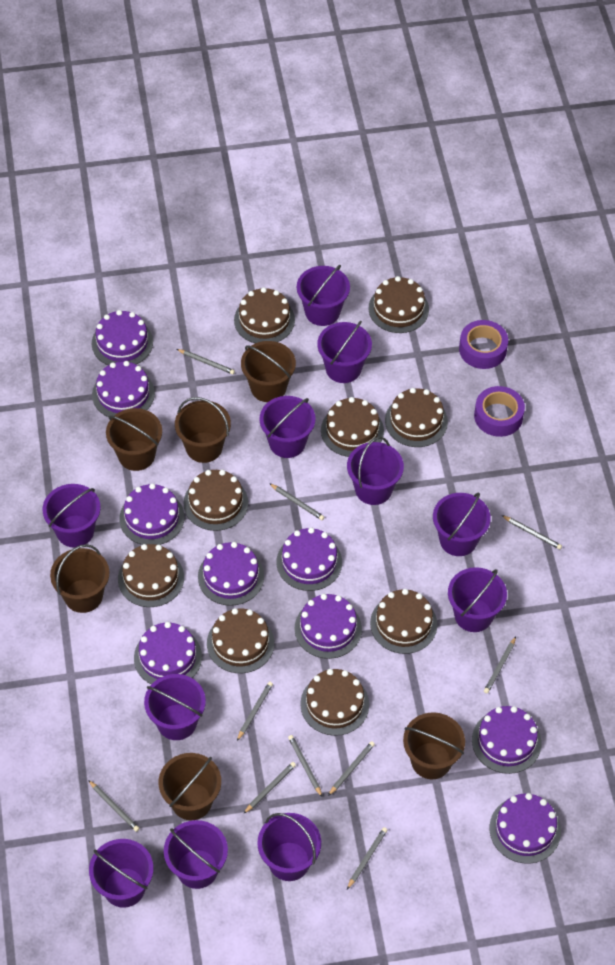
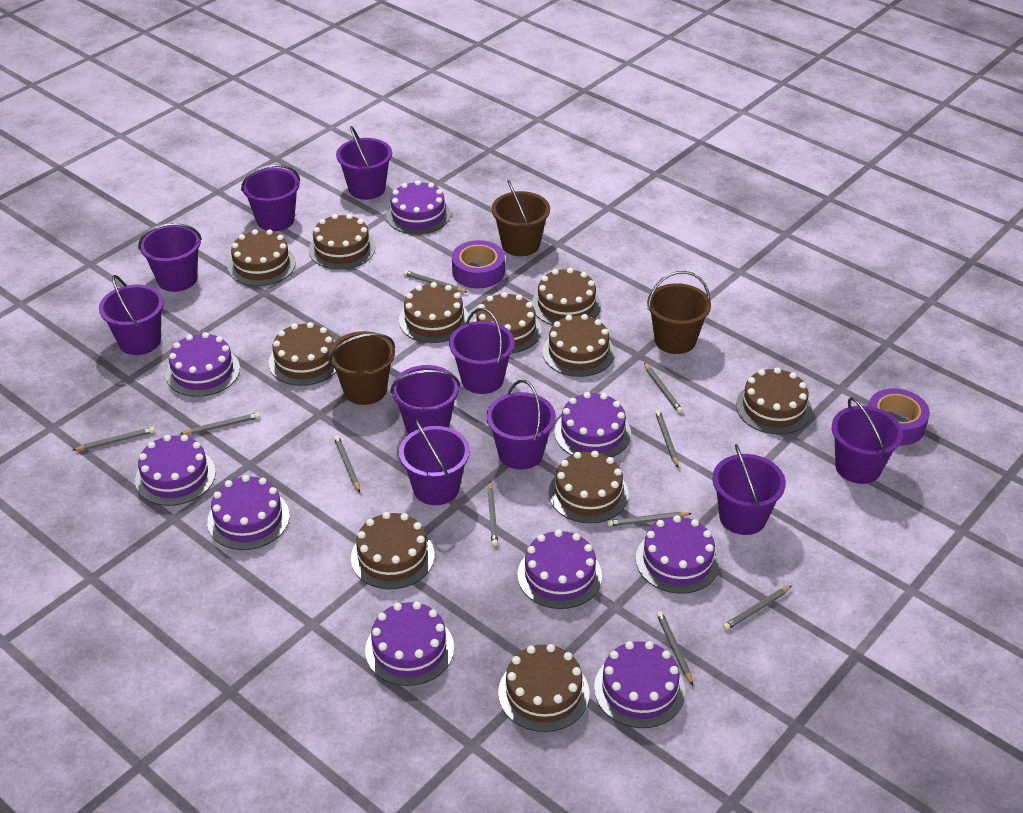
brown bucket: 6 -> 3
brown cake: 9 -> 11
purple bucket: 11 -> 10

